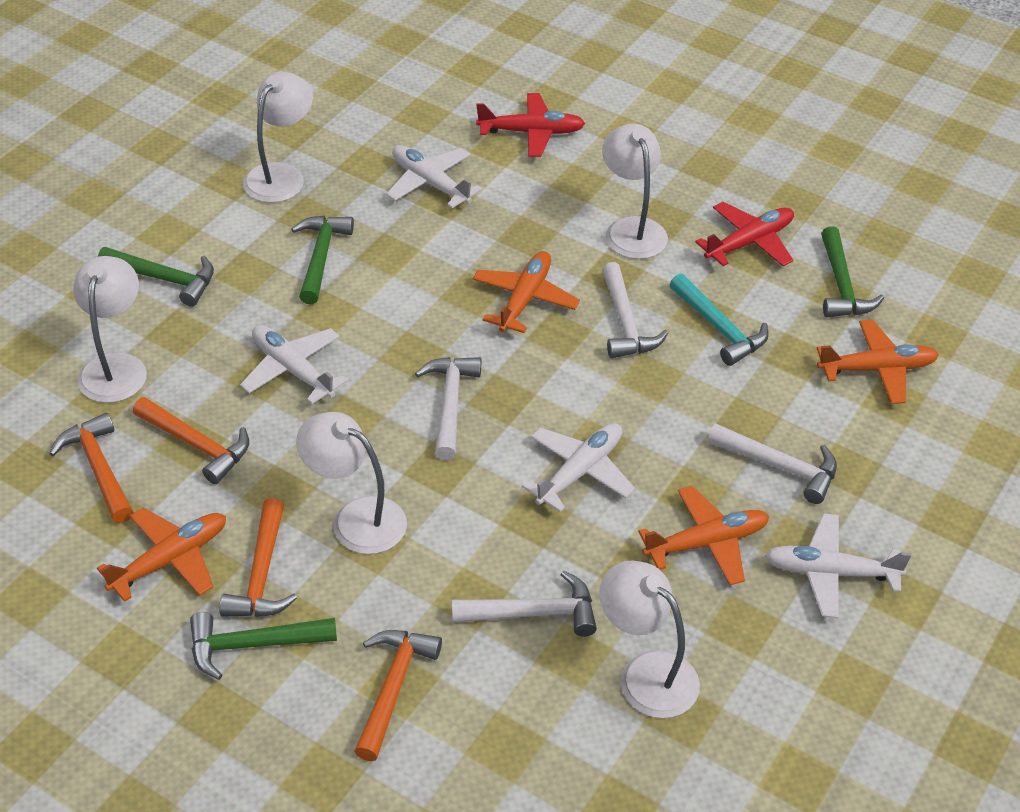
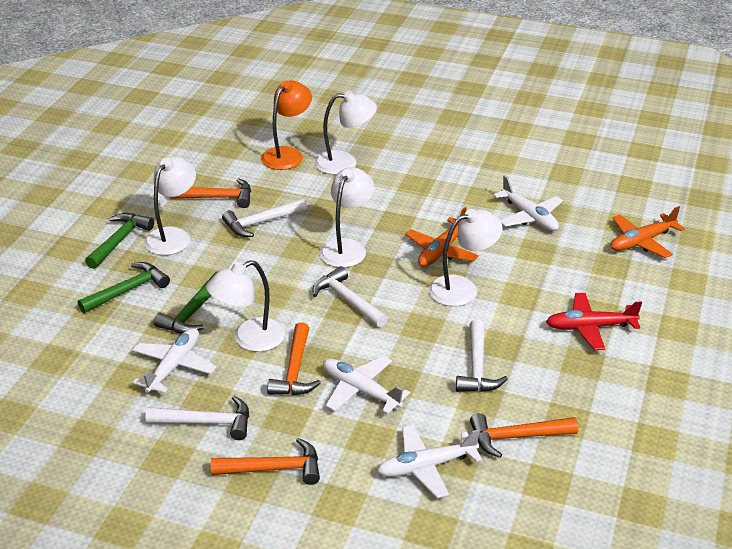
green hammer: 4 -> 3
orange lamp: 0 -> 1
orange plane: 4 -> 2
red plane: 2 -> 1
turquoise hammer: 1 -> 0

